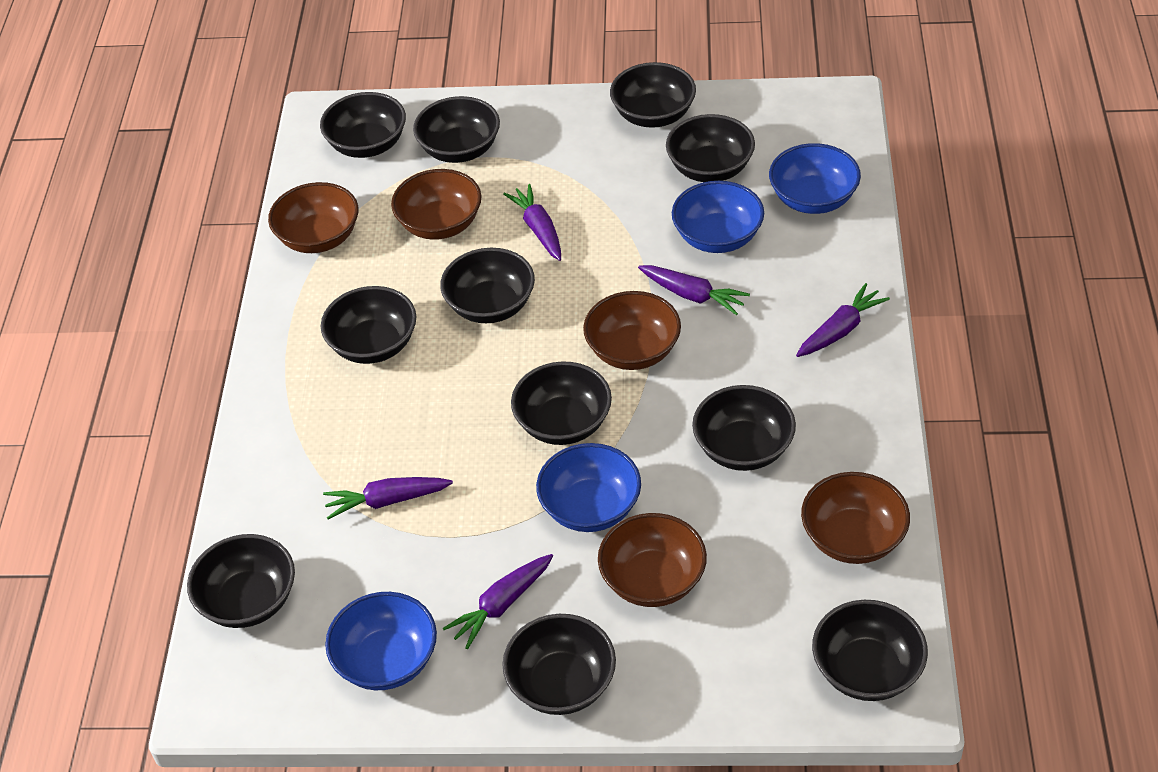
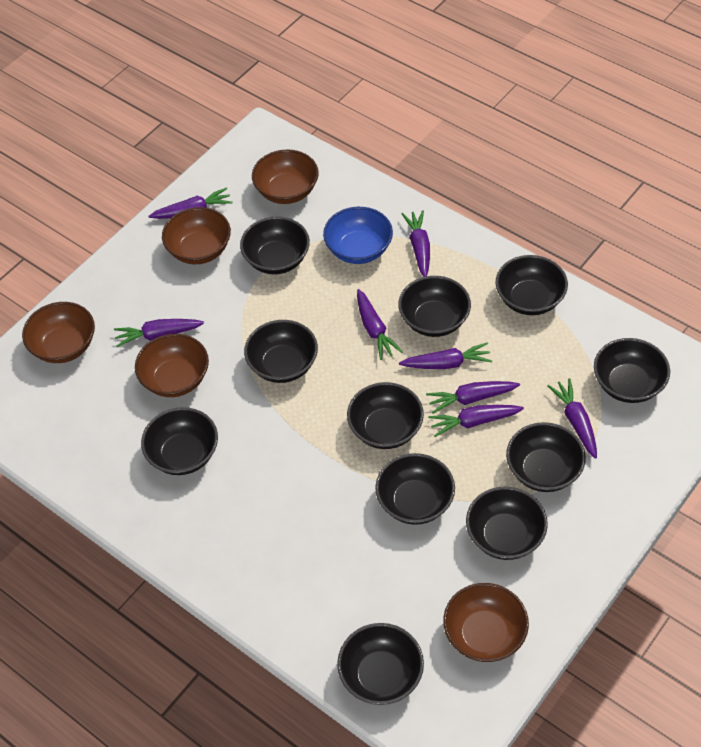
blue bowl: 4 -> 1
purple carrot: 5 -> 8

